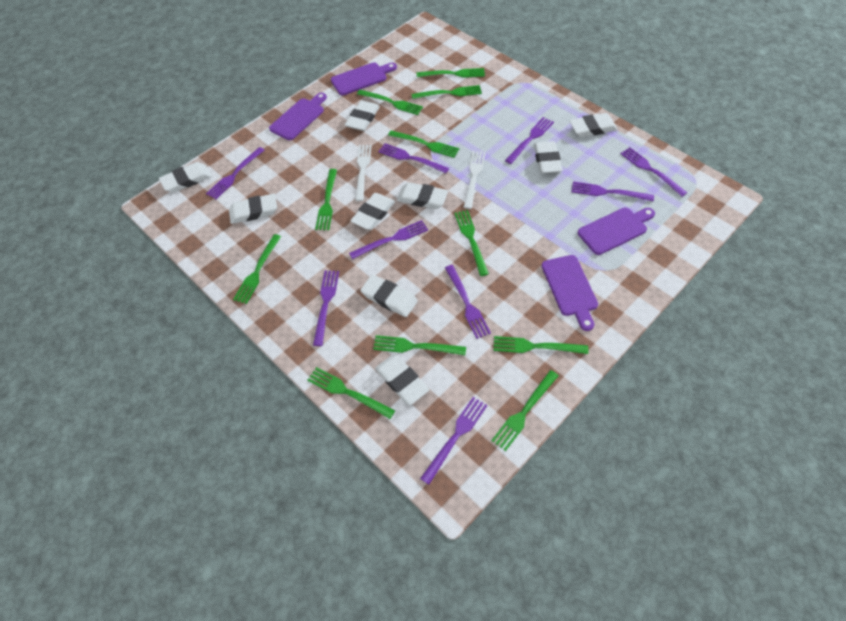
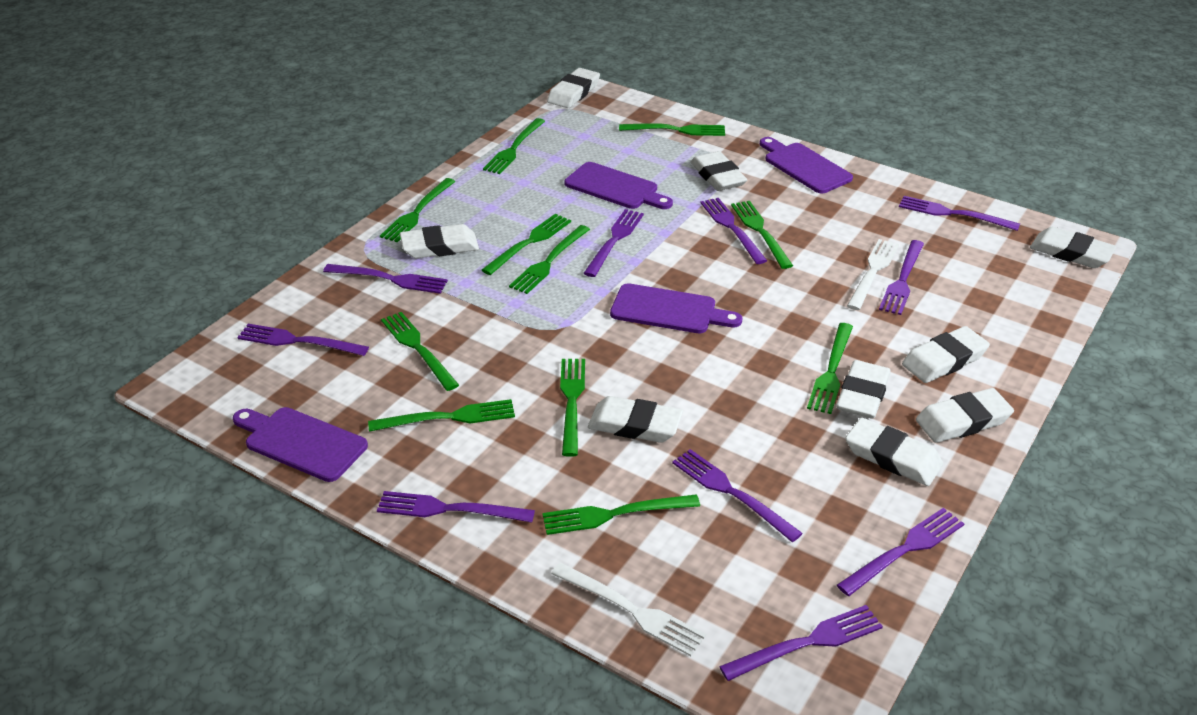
purple fork: 9 -> 10

